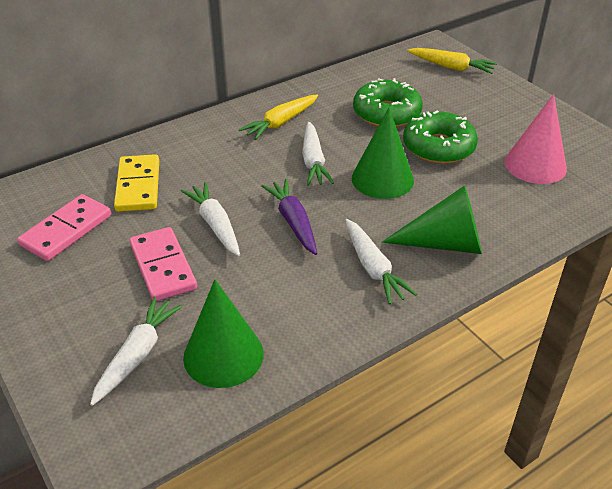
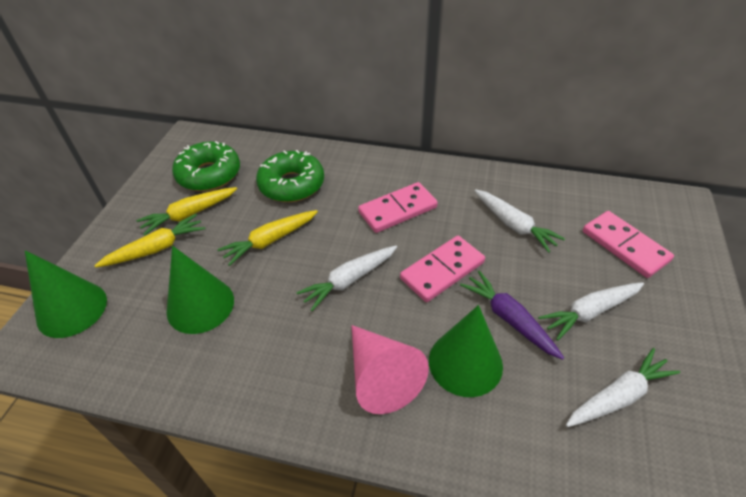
pink domino: 2 -> 3
yellow carrot: 2 -> 3
yellow domino: 1 -> 0

